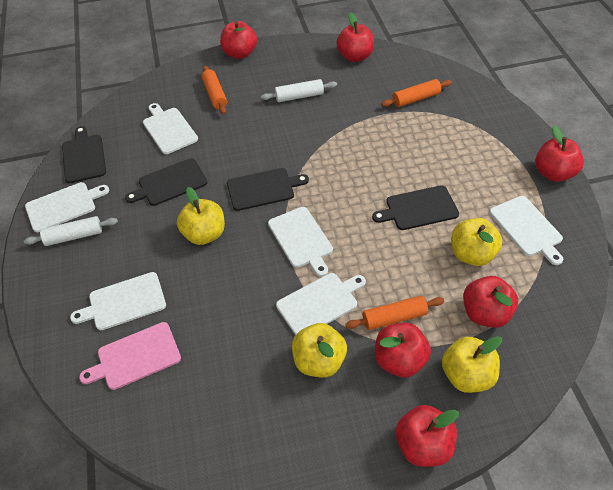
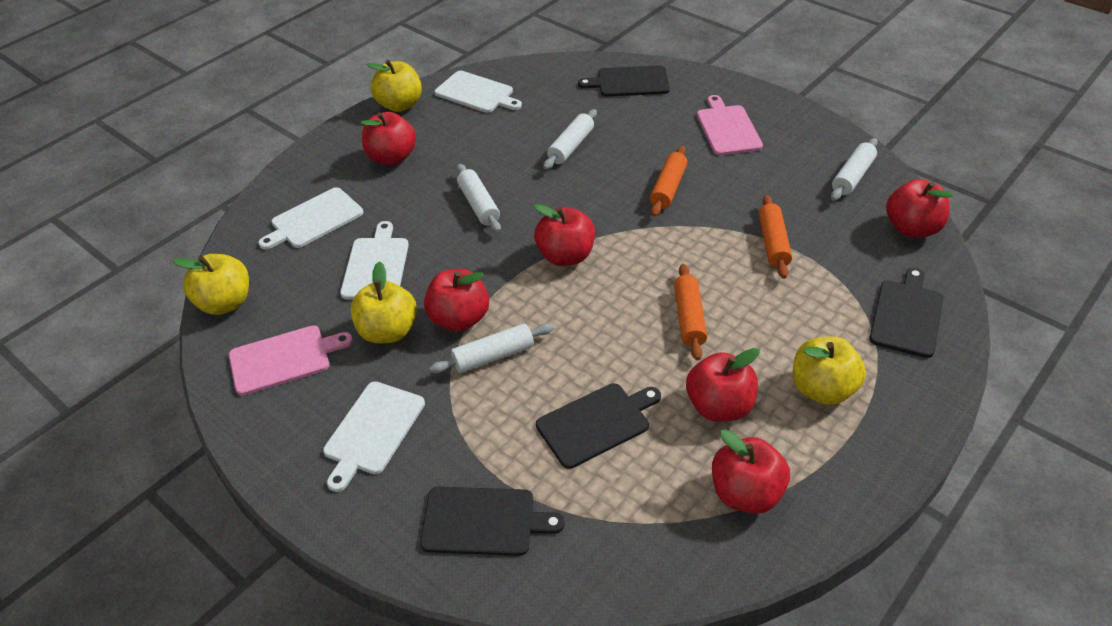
pink cutting board: 1 -> 2
white cutting board: 6 -> 4
white rolling pin: 2 -> 4

